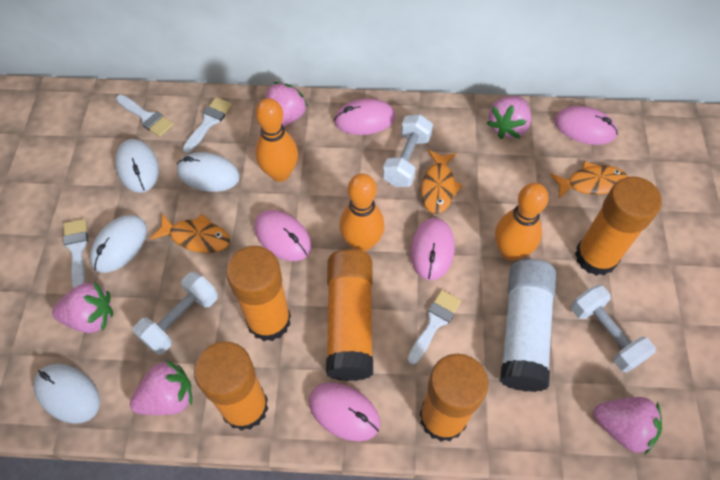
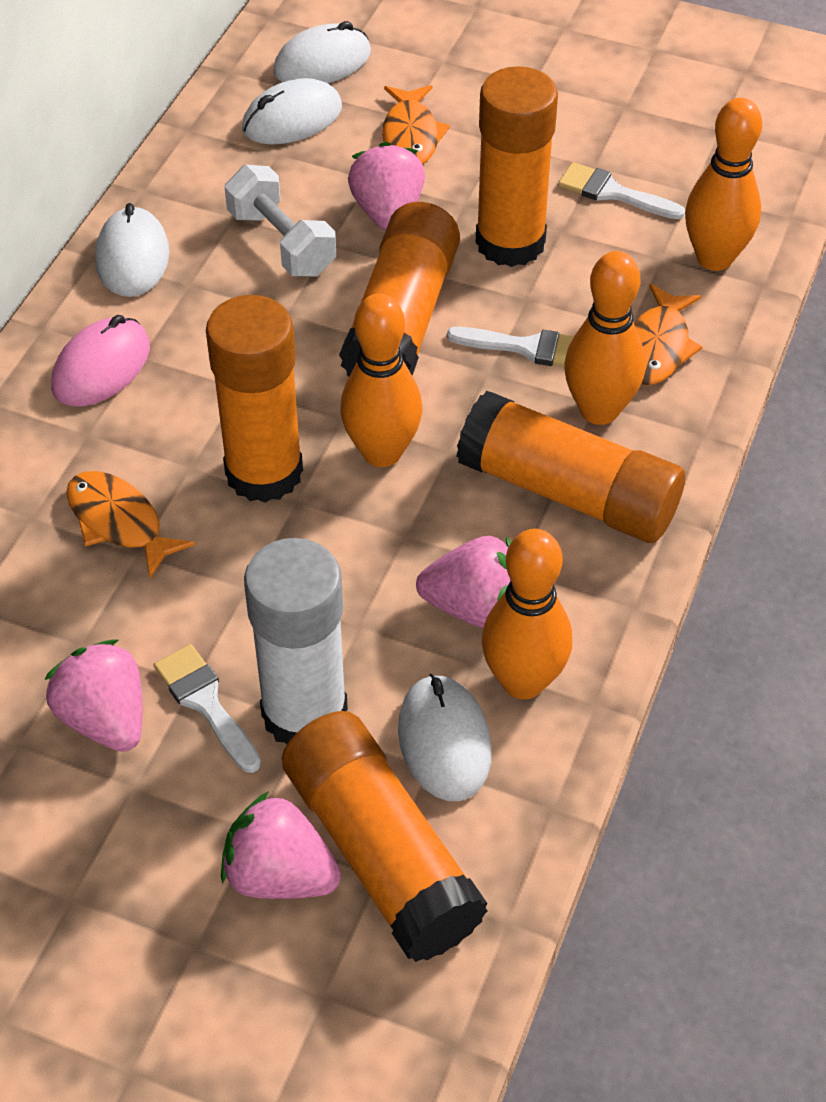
orange bowling pin: 3 -> 4
pink mouse: 5 -> 1
pink strawberry: 5 -> 4
white brush: 4 -> 3
white dumbbell: 3 -> 1

